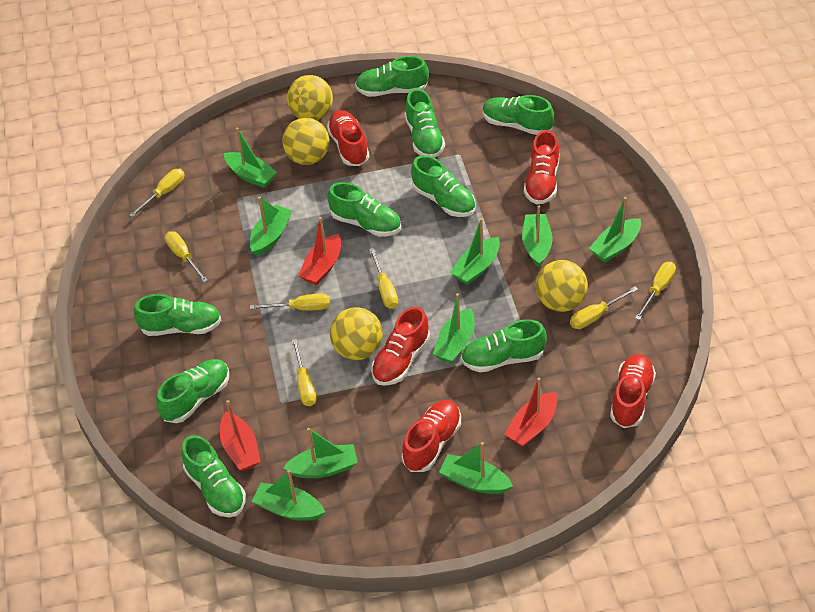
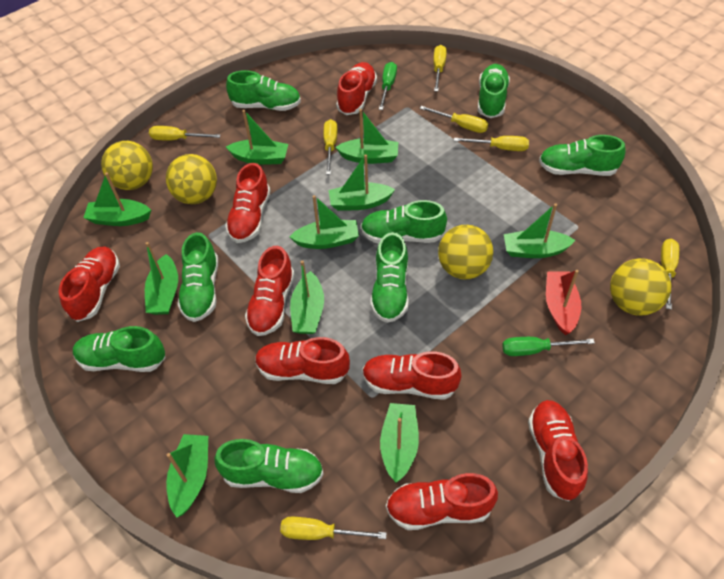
green boat: 9 -> 10
green screwdriver: 0 -> 2
green shoe: 9 -> 8
red boat: 3 -> 1
red shoe: 5 -> 8

